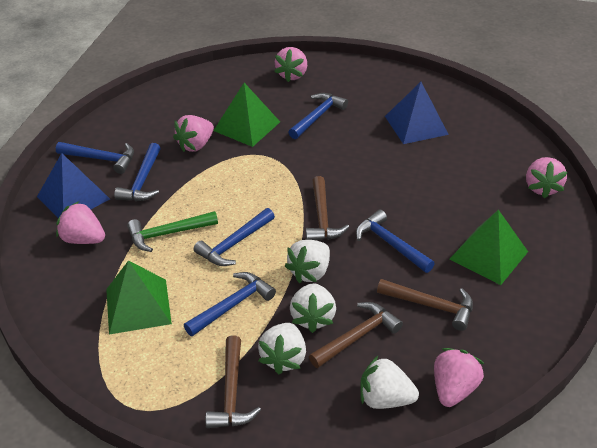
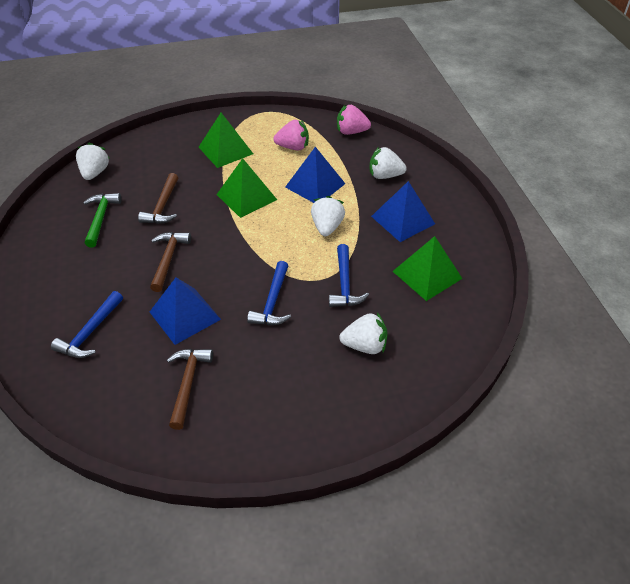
blue hammer: 6 -> 3
blue pyramid: 2 -> 3
brown hammer: 4 -> 3
pink strawberry: 5 -> 2

